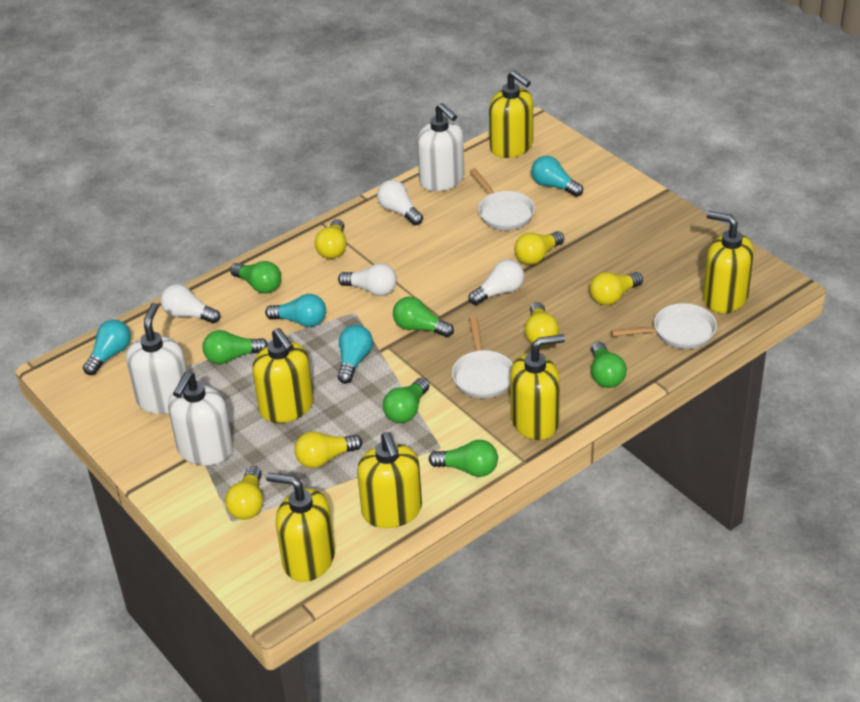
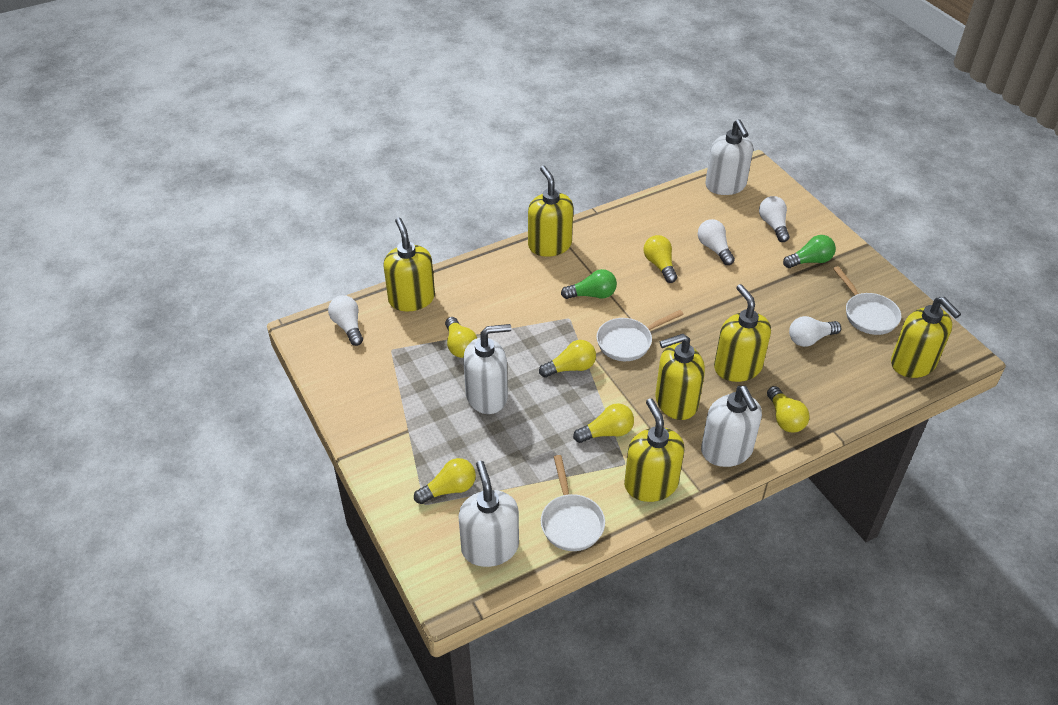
green light bulb: 6 -> 2
turquoise light bulb: 4 -> 0
white soap dispenser: 3 -> 4

